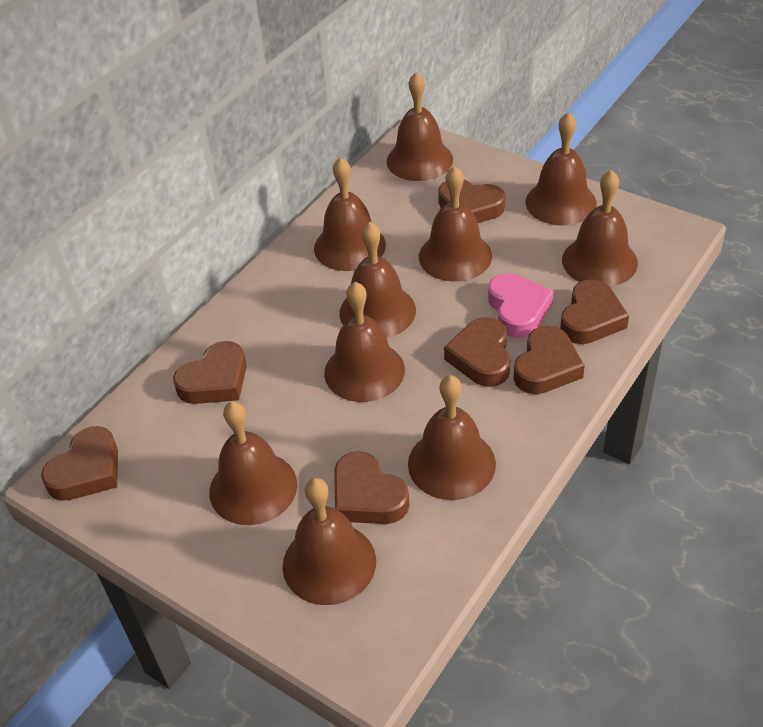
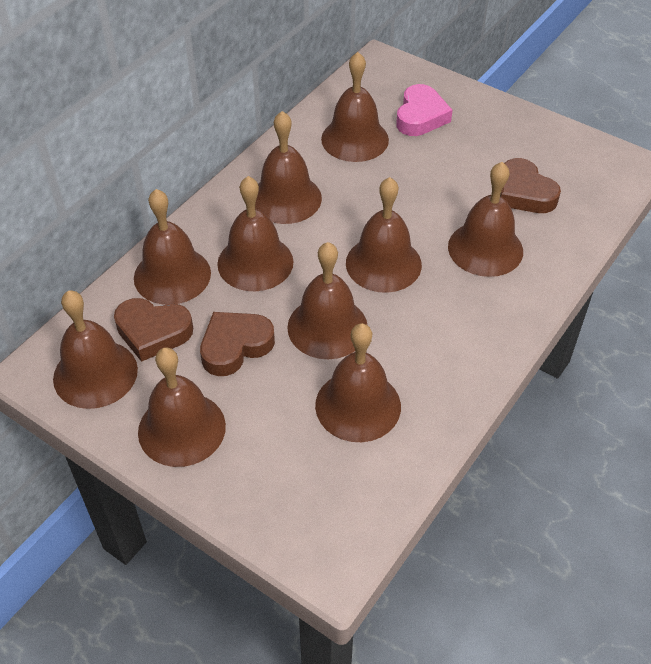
brown heart: 7 -> 3

